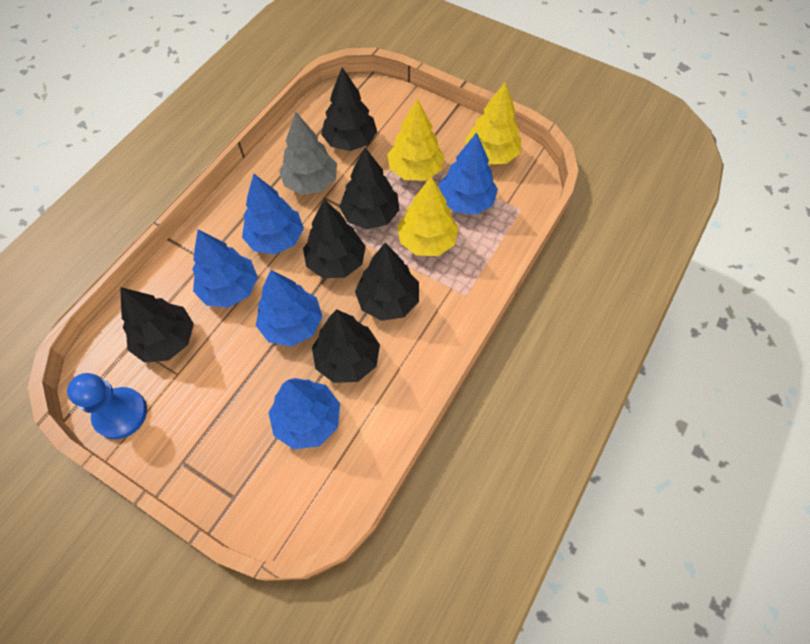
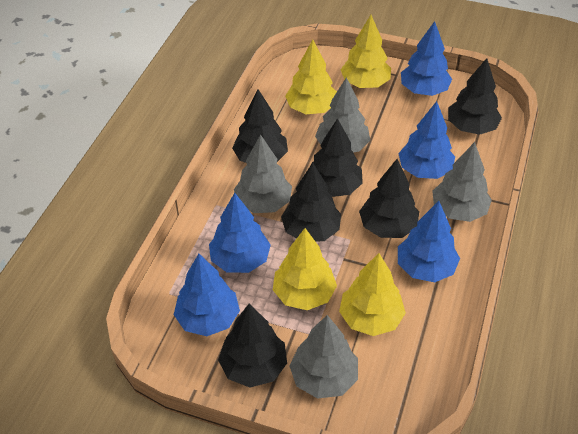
blue pawn: 1 -> 0
grey tree: 1 -> 4
yellow tree: 3 -> 4

